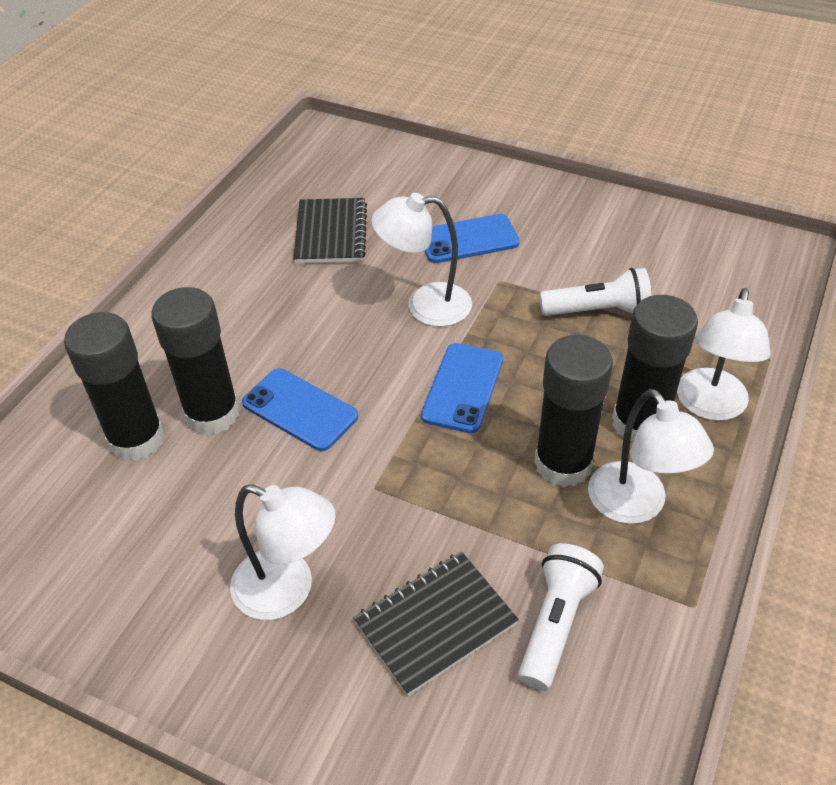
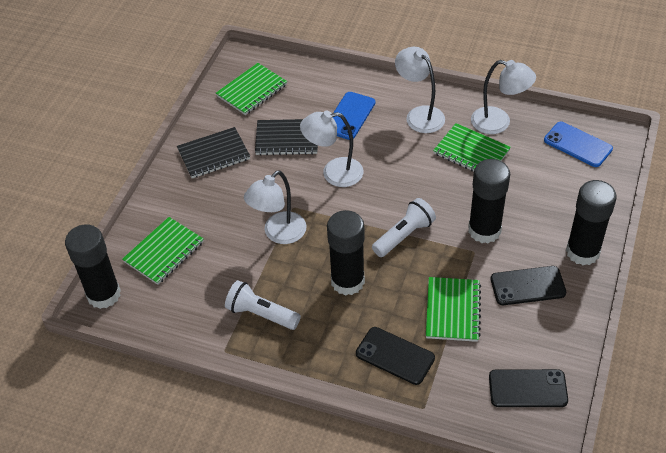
black phone: 0 -> 3
blue phone: 3 -> 2
green notebook: 0 -> 4

